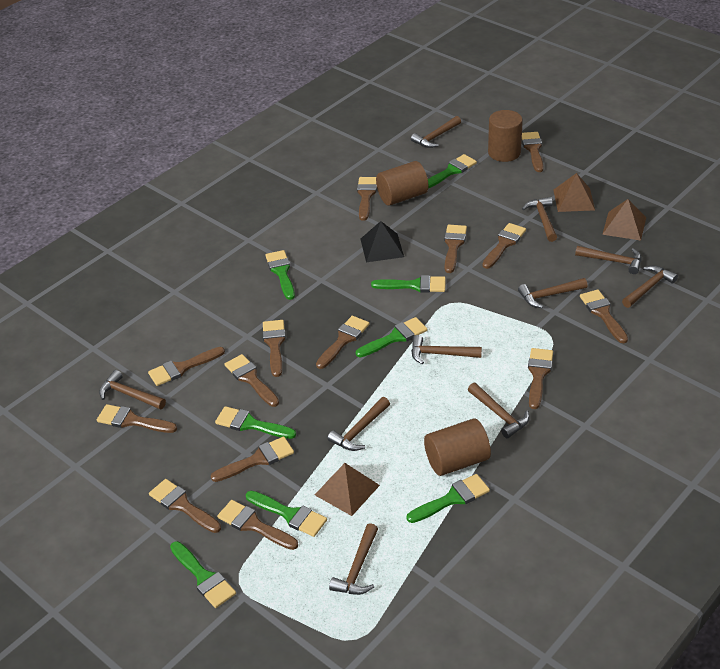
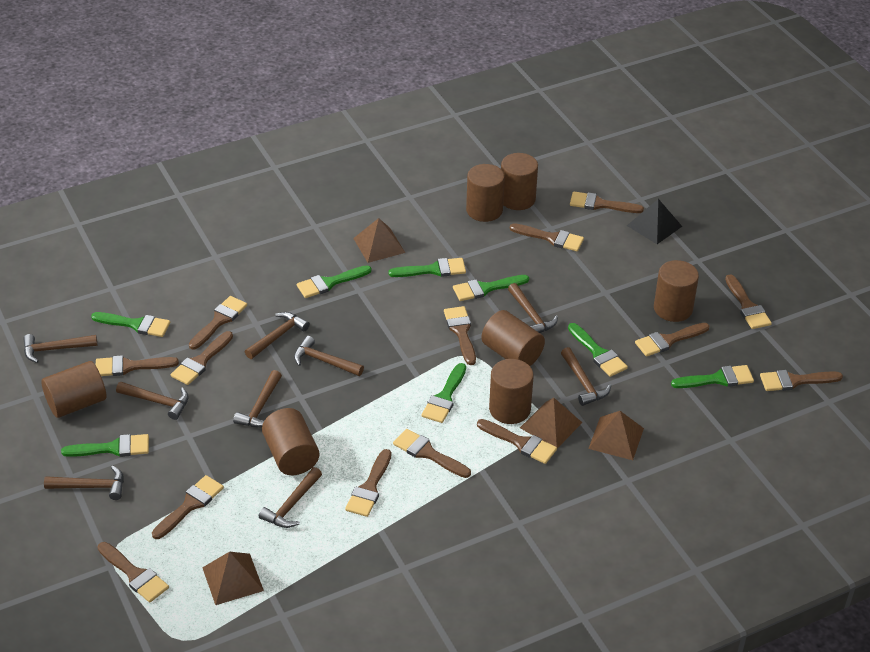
brown cylinder: 3 -> 7
brown hammer: 10 -> 9
brown pyramid: 3 -> 4

